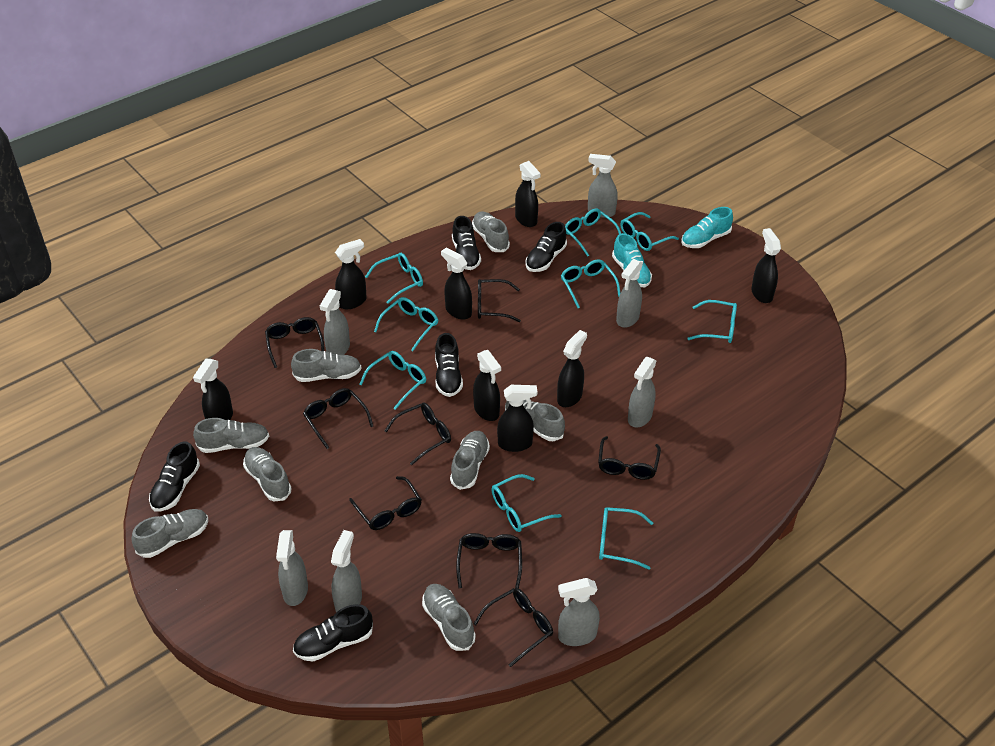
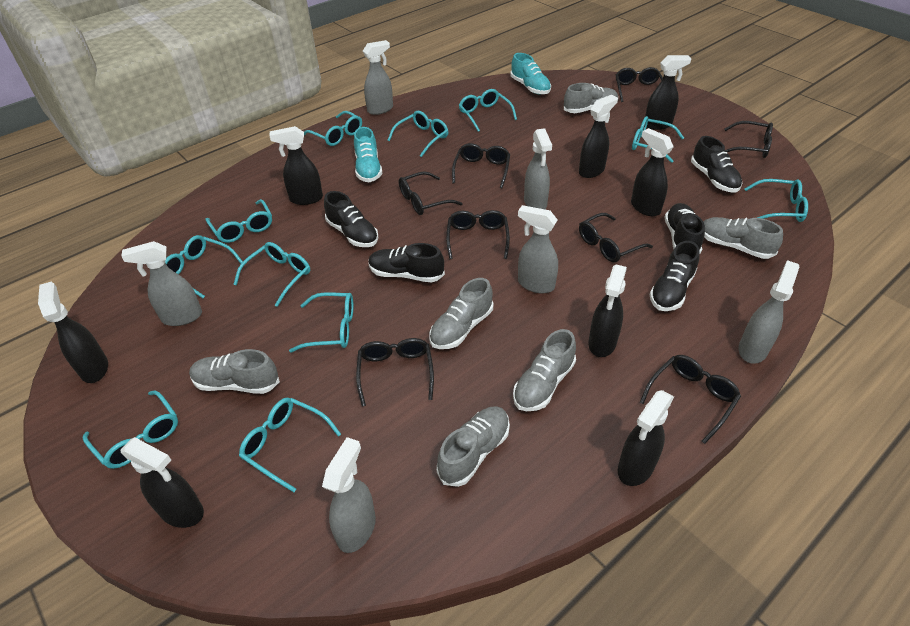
grey shoe: 8 -> 6
grey spray bottle: 7 -> 6
turquoise glasses: 9 -> 11

